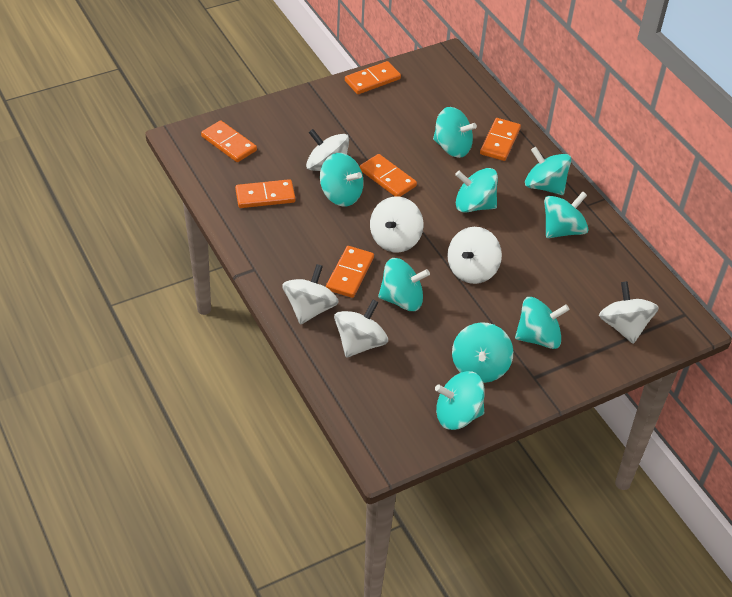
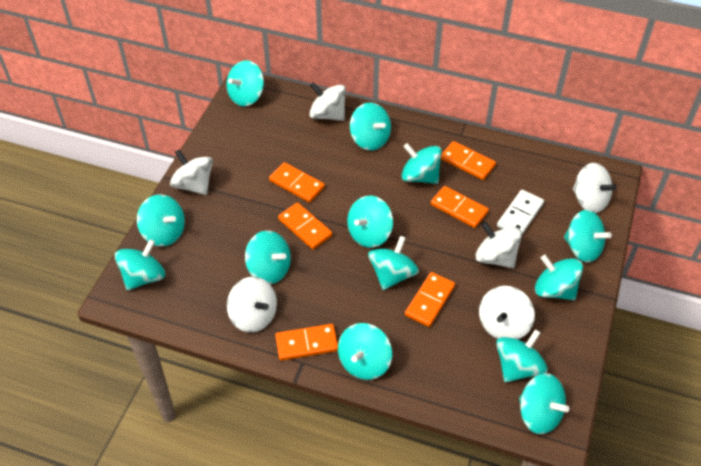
turquoise spinning top: 9 -> 13
white domino: 0 -> 1

